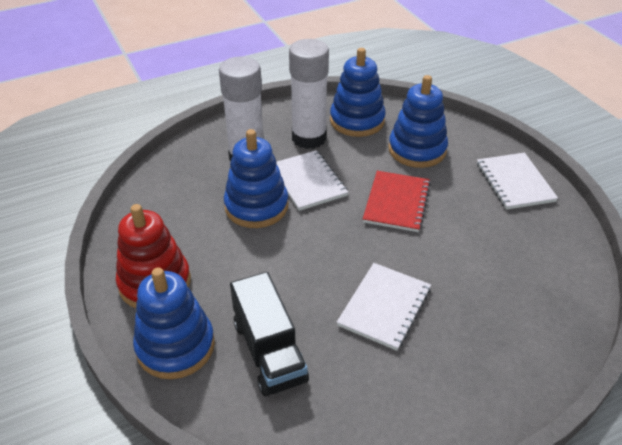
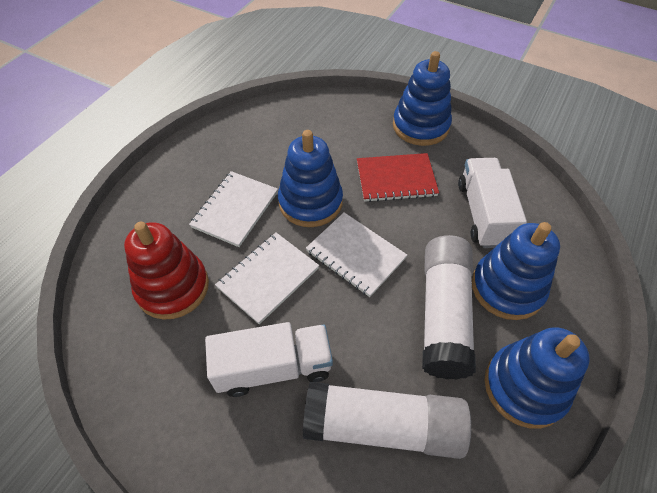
black truck: 1 -> 0
white truck: 0 -> 2

